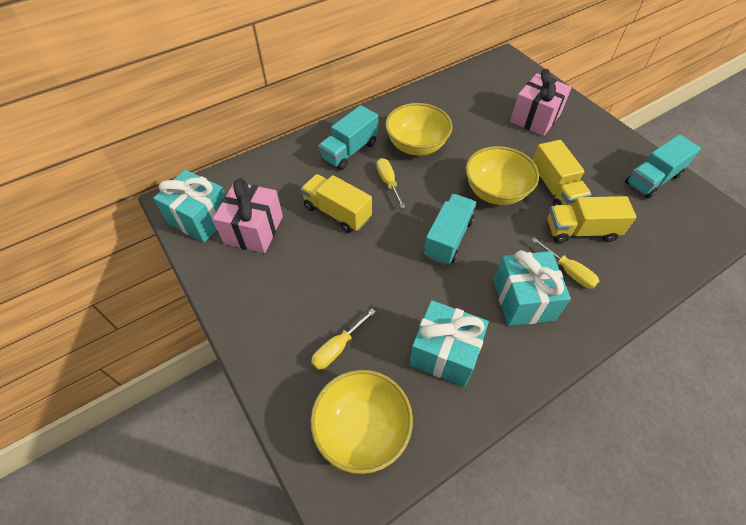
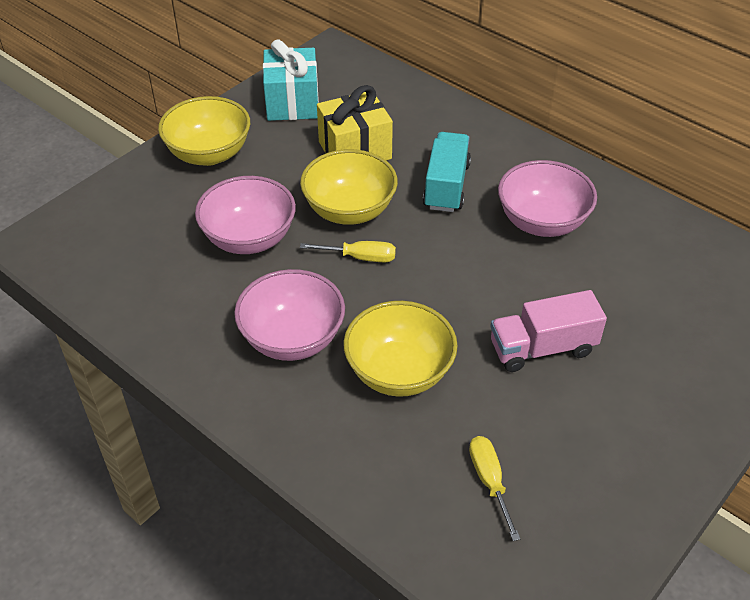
pink bowl: 0 -> 3
pink gift: 2 -> 0
pink truck: 0 -> 1
turquoise gift: 3 -> 1
turquoise truck: 3 -> 1
yellow gift: 0 -> 1
yellow screwdriver: 3 -> 2
yellow truck: 3 -> 0

